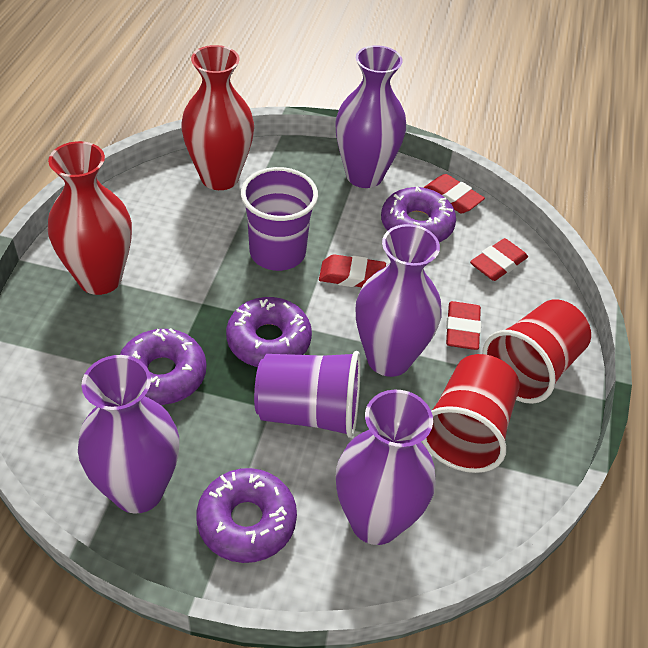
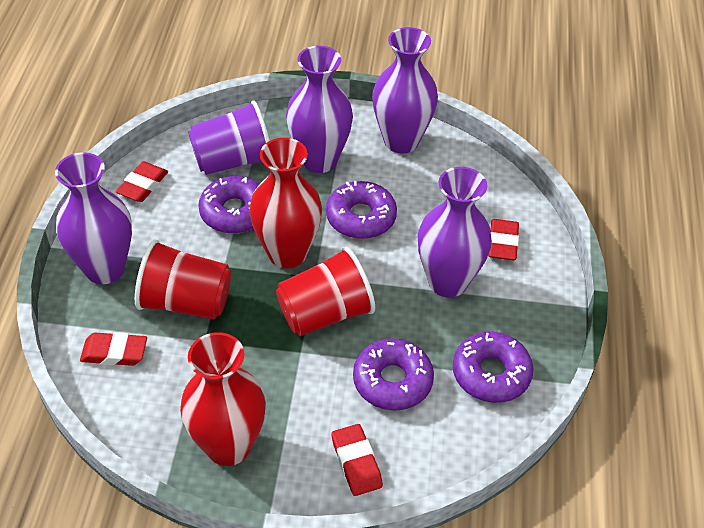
purple cup: 2 -> 1

